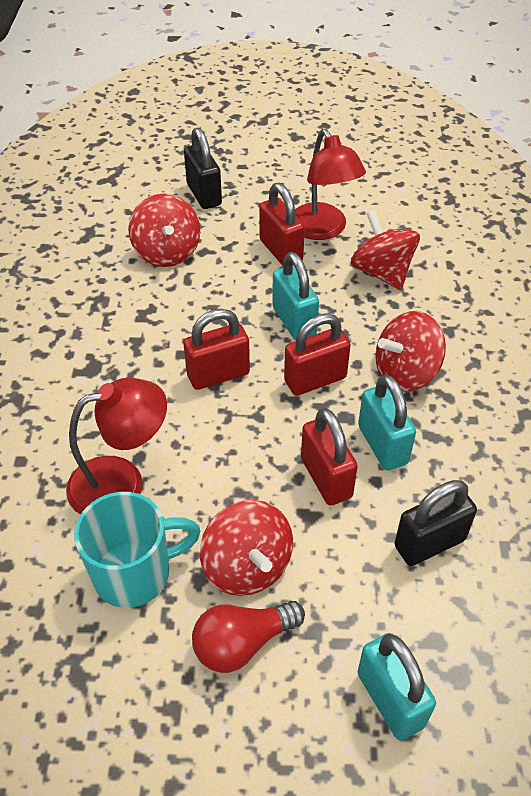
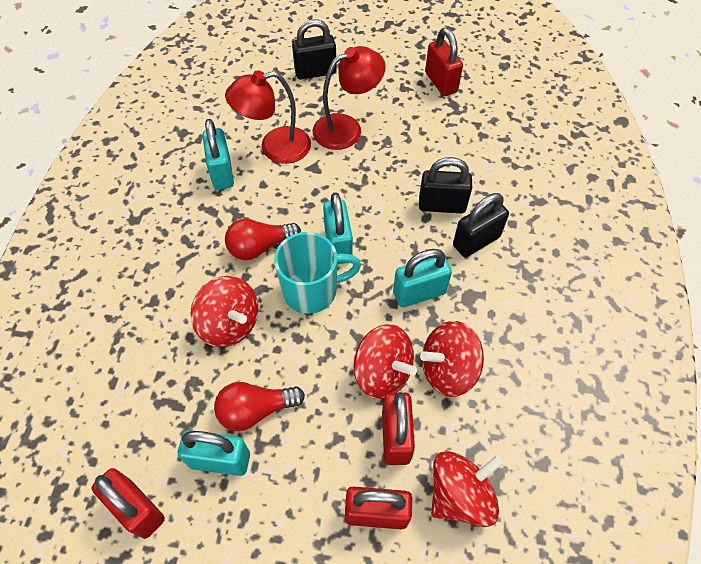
black padlock: 2 -> 3
red light bulb: 1 -> 2
turquoise padlock: 3 -> 4

